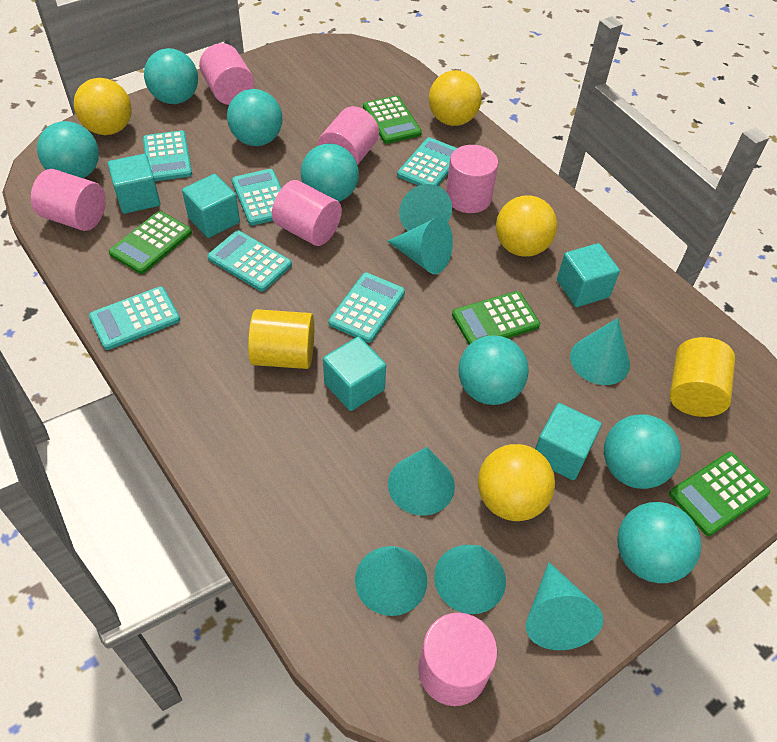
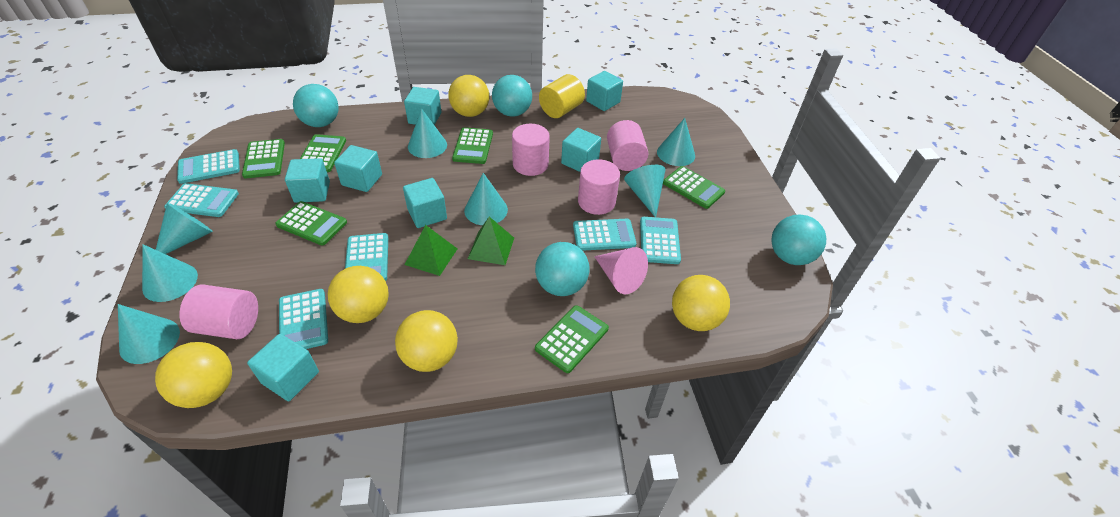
green calculator: 4 -> 6
green pyramid: 0 -> 2
pink cone: 0 -> 1
pink cylinder: 6 -> 4
turquoise ball: 7 -> 4
turquoise cube: 5 -> 7
yellow ball: 4 -> 5
yellow cylinder: 2 -> 1

